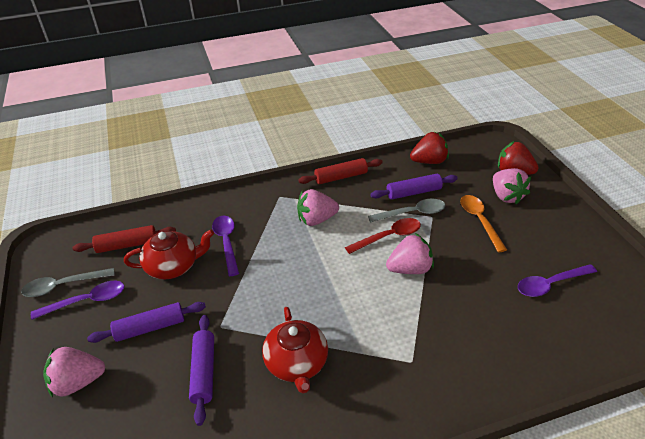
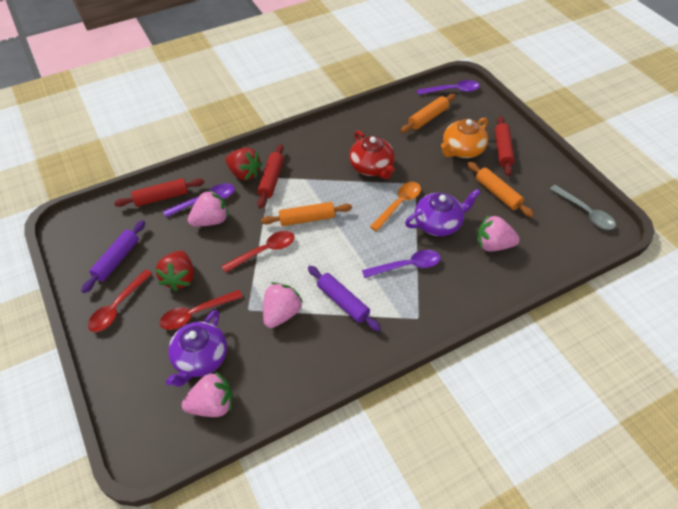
grey spoon: 2 -> 1
orange rolling pin: 0 -> 3
orange teapot: 0 -> 1
purple rolling pin: 3 -> 2
purple teapot: 0 -> 2
red rolling pin: 2 -> 3
red spoon: 1 -> 3
red teapot: 2 -> 1

